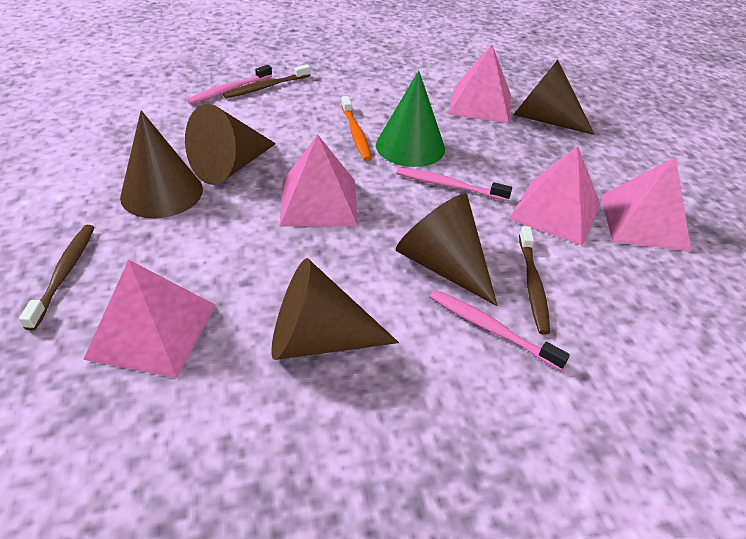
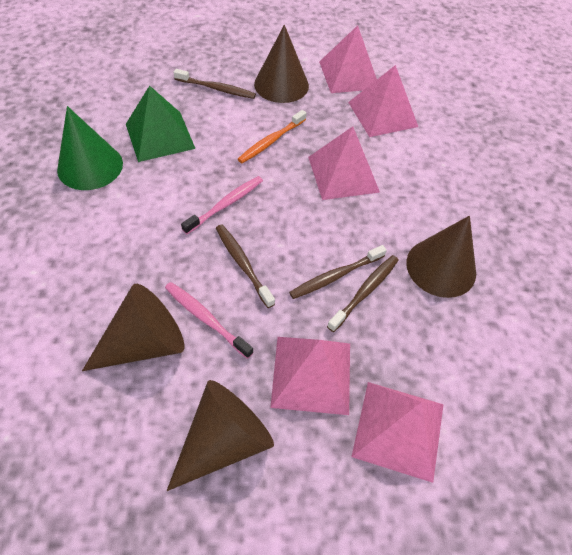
brown cone: 5 -> 4
brown toothbrush: 3 -> 4
green pyramid: 0 -> 1
pink toothbrush: 3 -> 2

